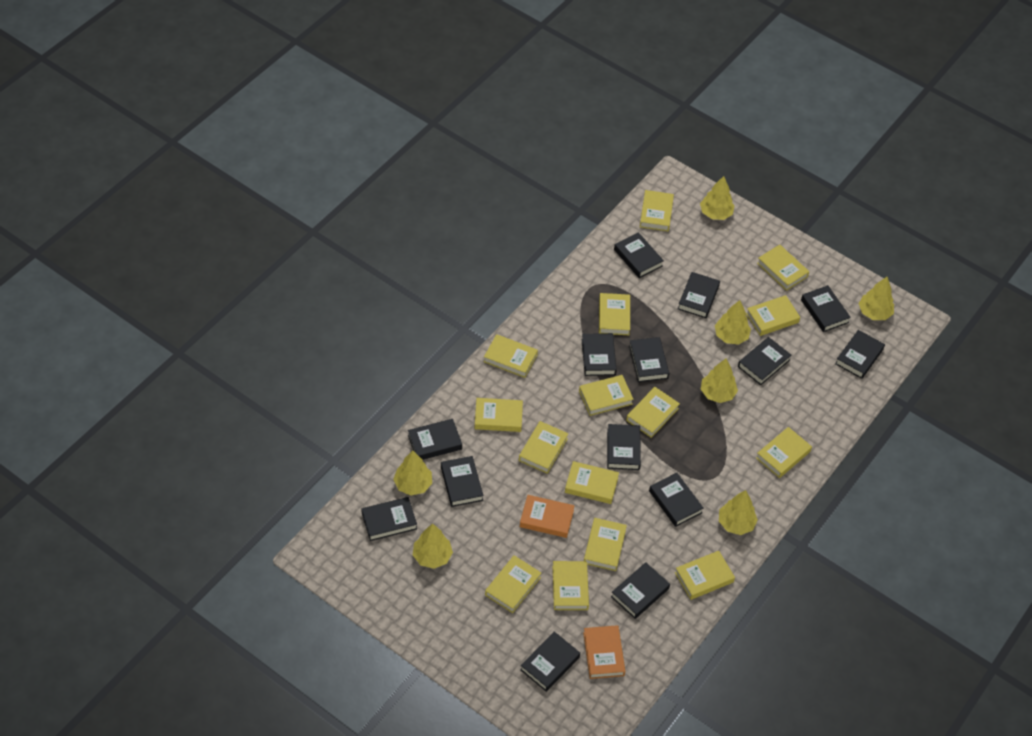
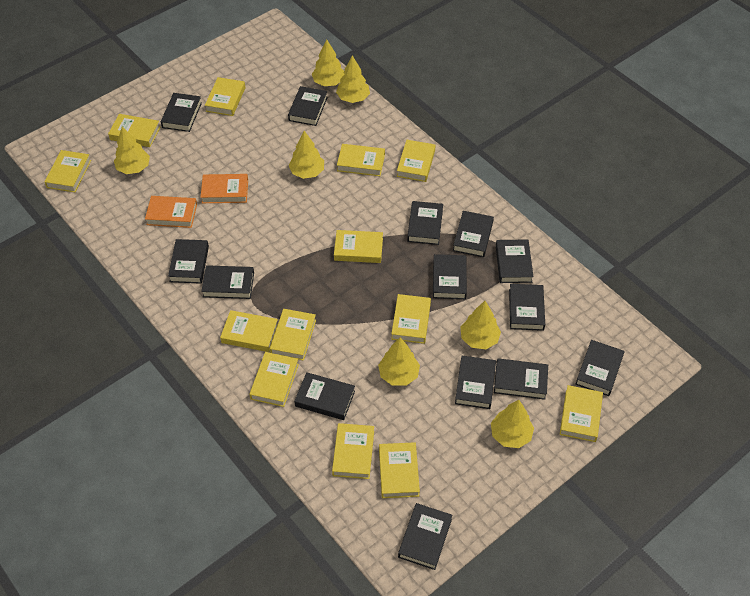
yellow book: 15 -> 13

